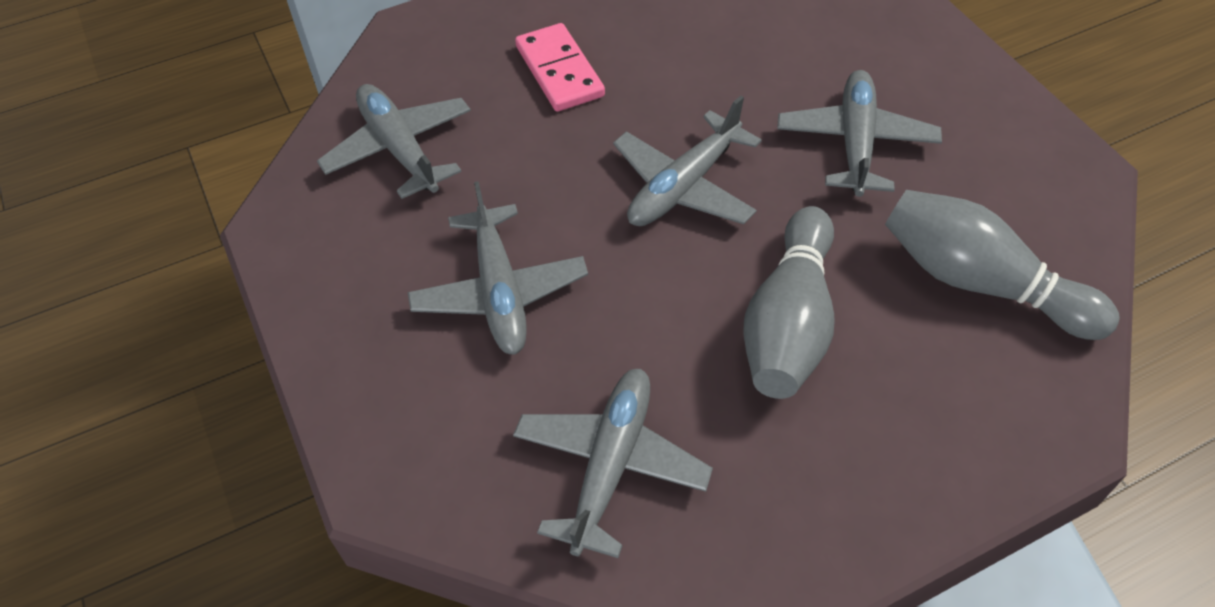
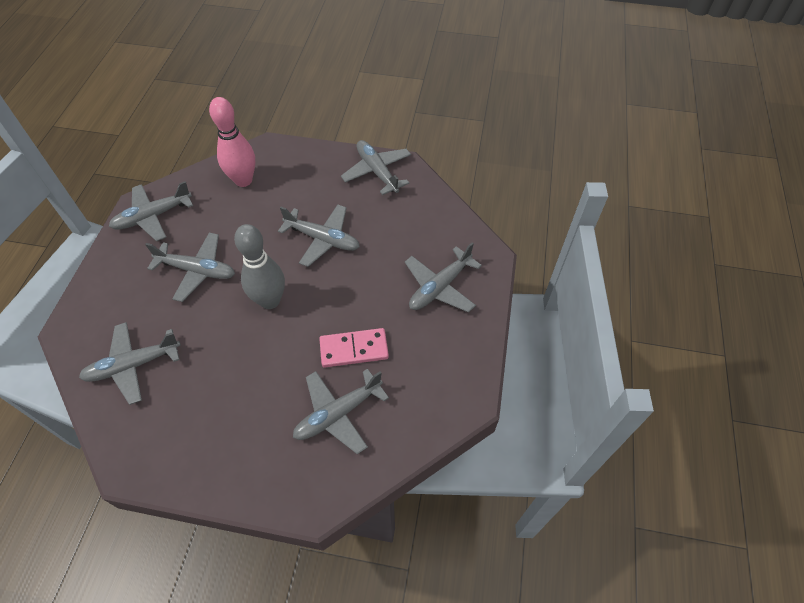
grey bowling pin: 2 -> 1
grey plane: 5 -> 7
pink bowling pin: 0 -> 1

